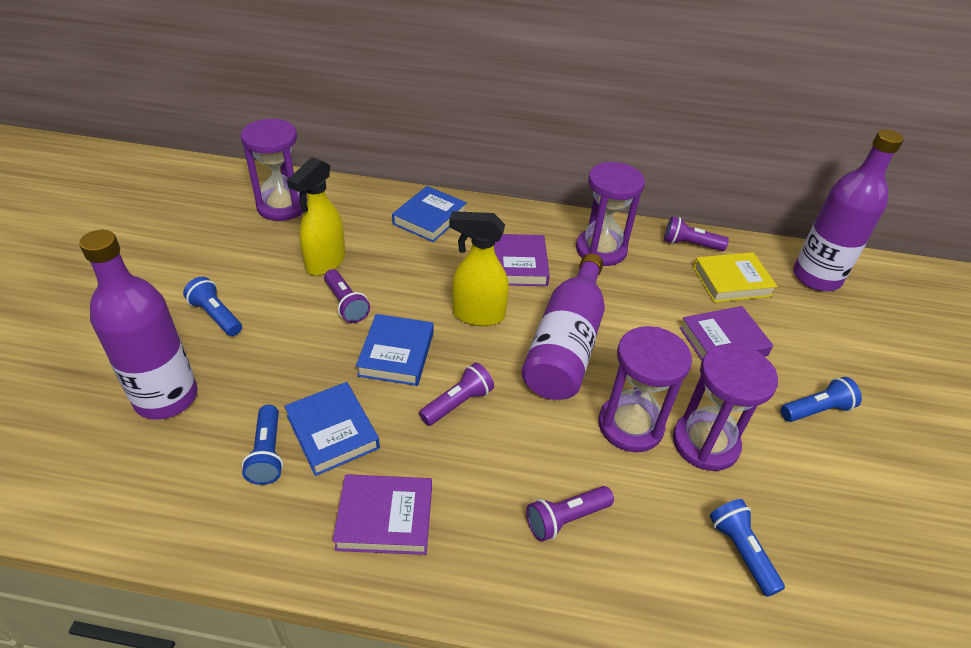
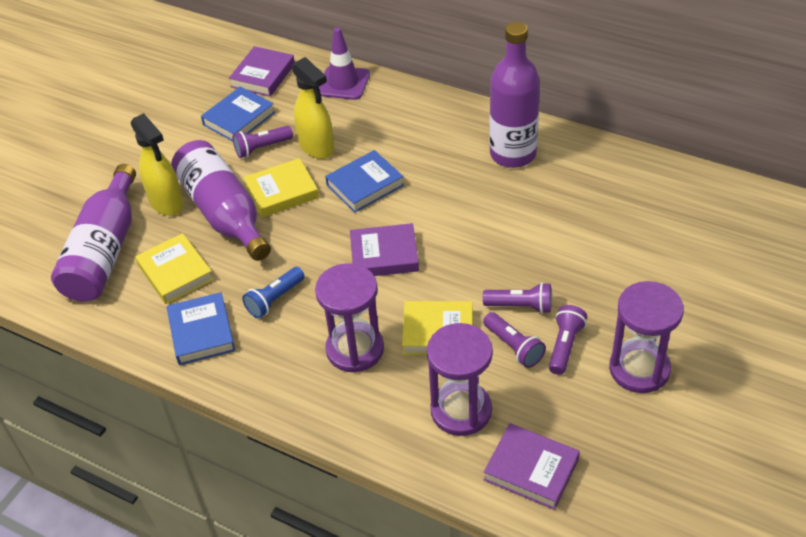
blue flashlight: 4 -> 1
purple hourglass: 4 -> 3
purple traffic cone: 0 -> 1
yellow book: 1 -> 3

